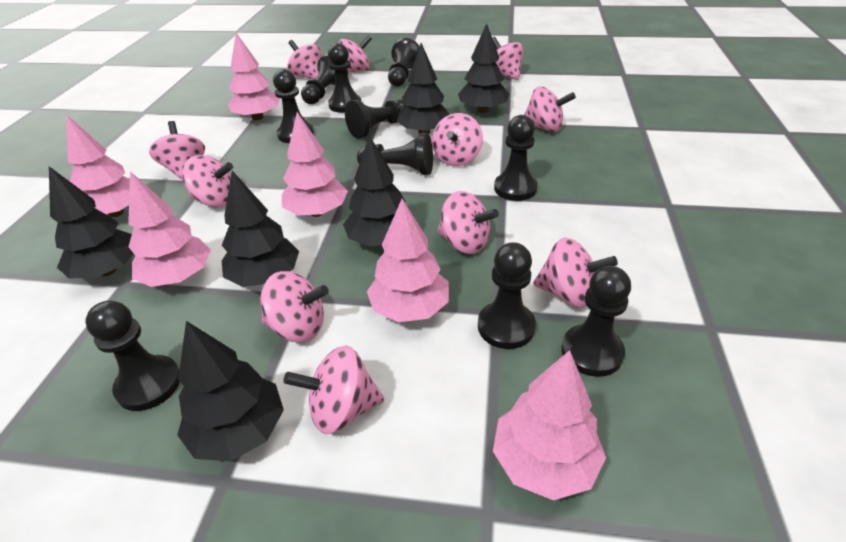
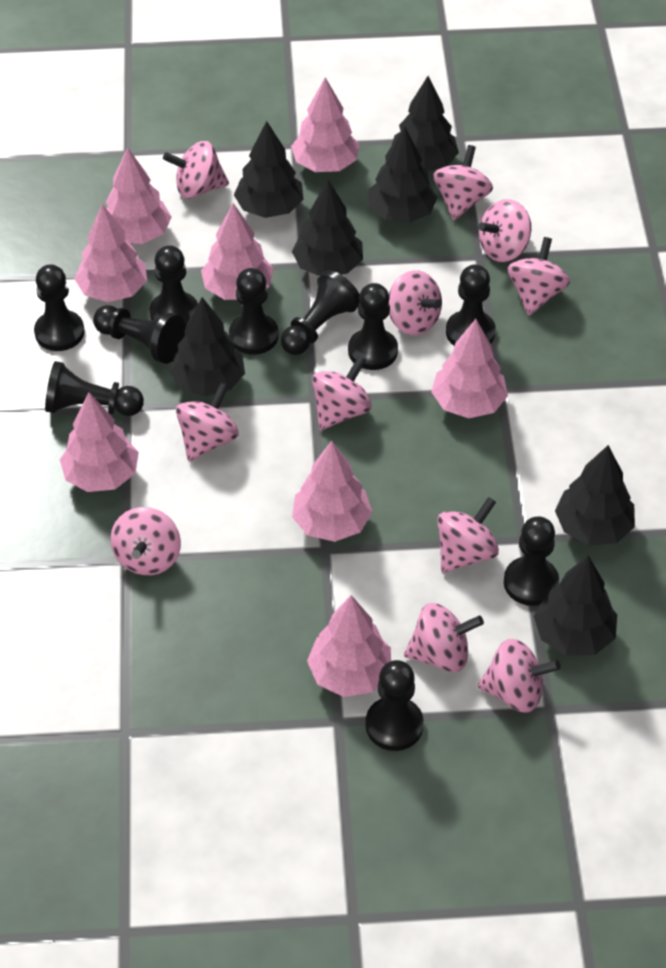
black tree: 6 -> 7
pink tree: 6 -> 8

